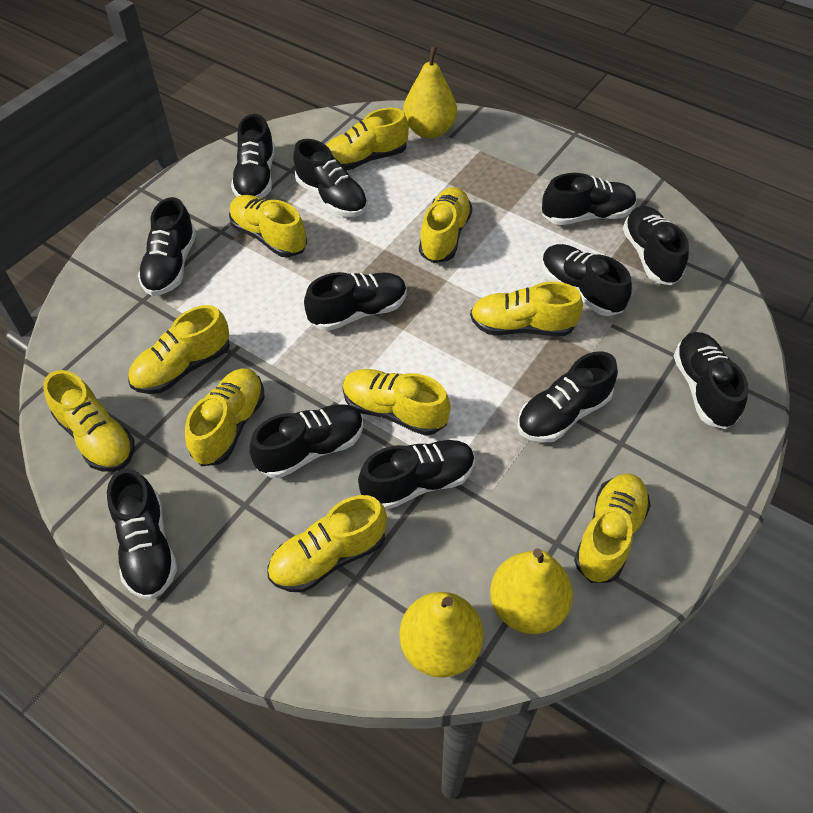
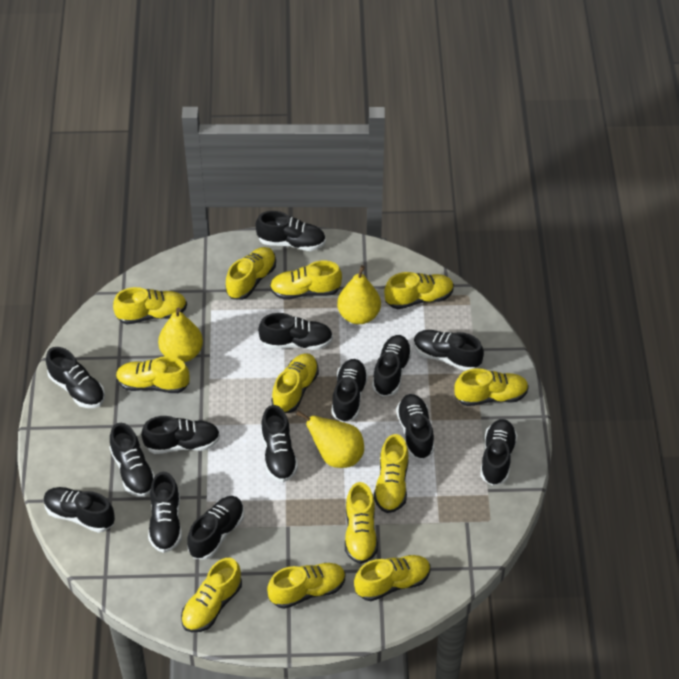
black shoe: 12 -> 14
yellow shoe: 10 -> 12

